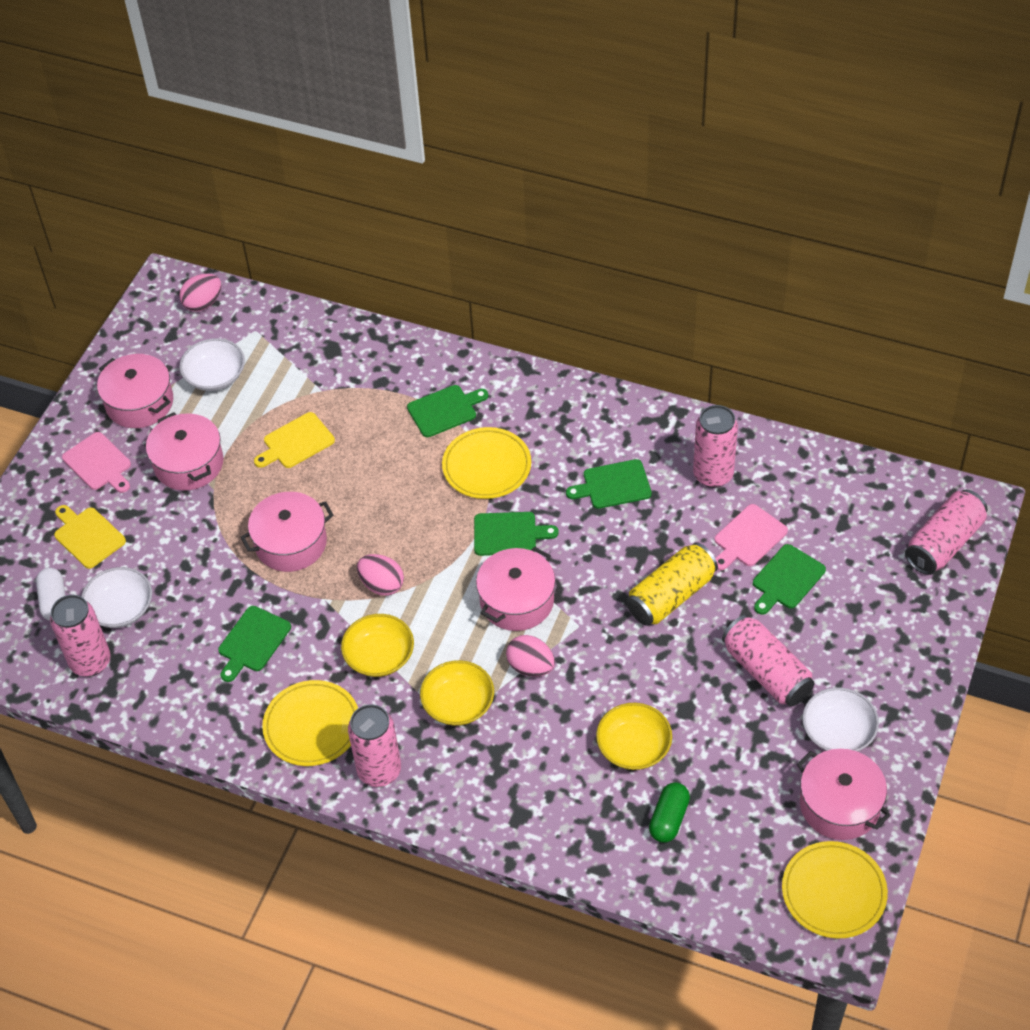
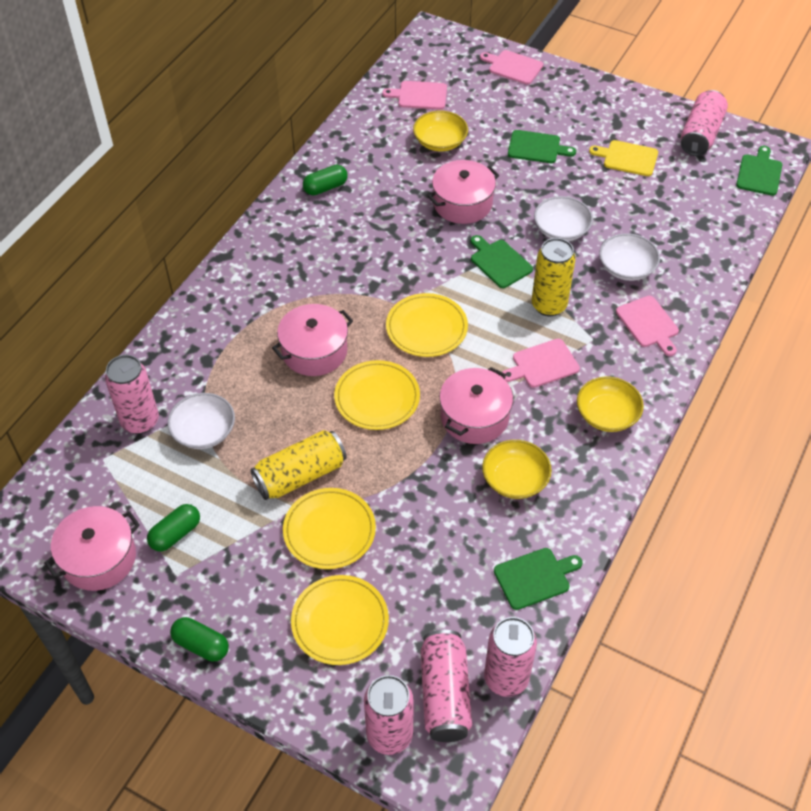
green capsule: 1 -> 3
green cutting board: 5 -> 4
pink cutting board: 2 -> 4
pink egg: 3 -> 0
pink pot: 5 -> 4
white capsule: 1 -> 0
yellow can: 1 -> 2
yellow cutting board: 2 -> 1
yellow plate: 3 -> 4

